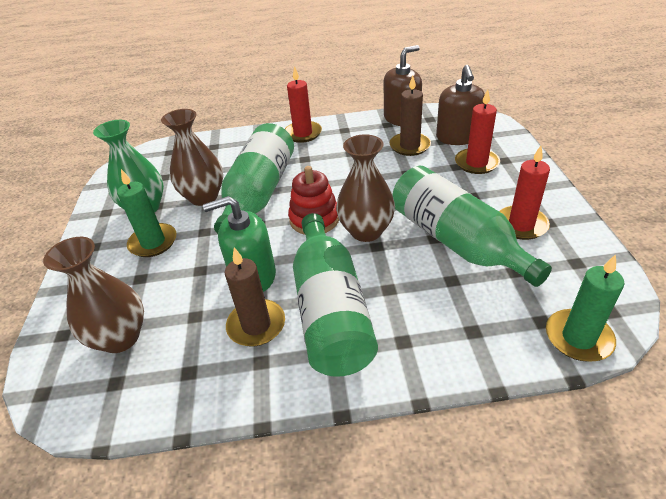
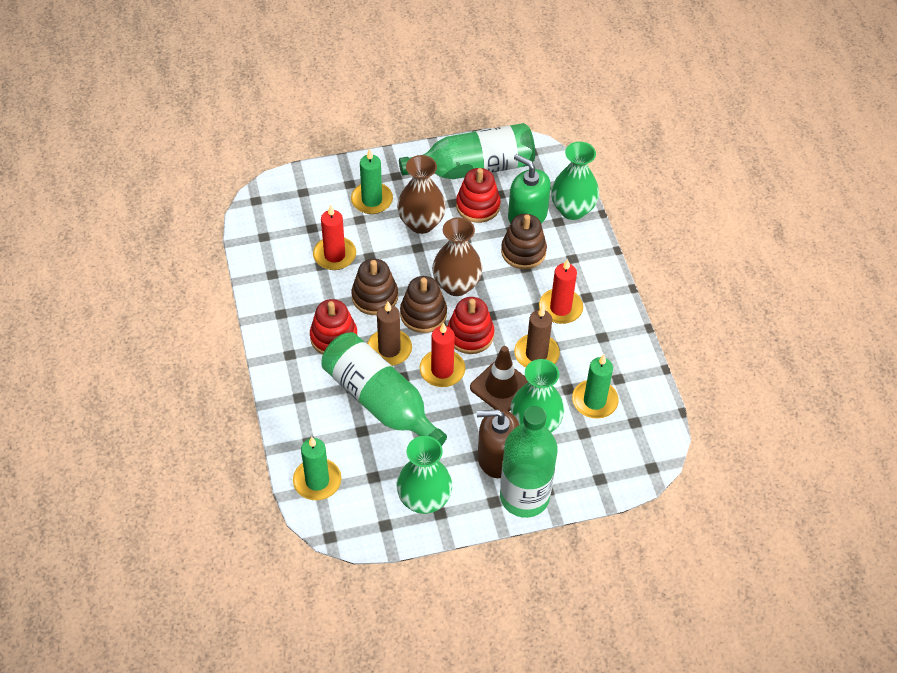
brown soap dispenser: 2 -> 1
brown stacking toy: 0 -> 3
brown traffic cone: 0 -> 1
brown vase: 3 -> 2
green candle: 2 -> 3
green vase: 1 -> 3
red stacking toy: 1 -> 3

